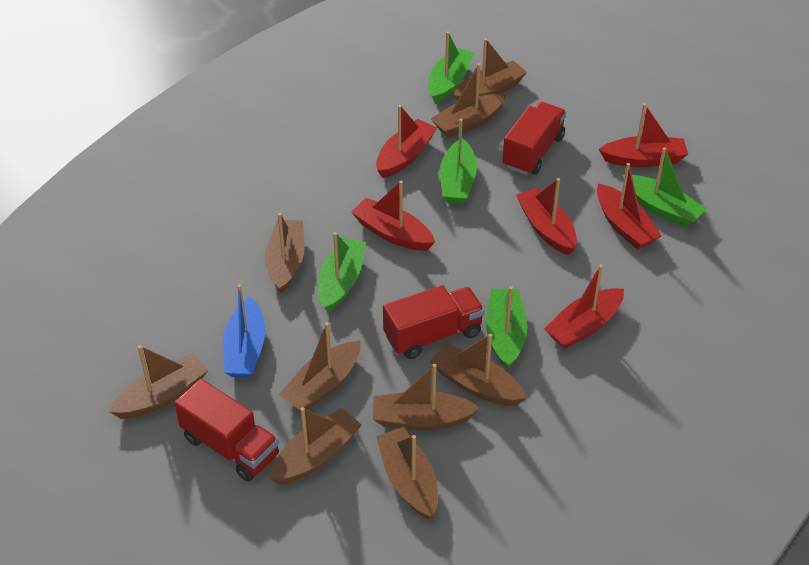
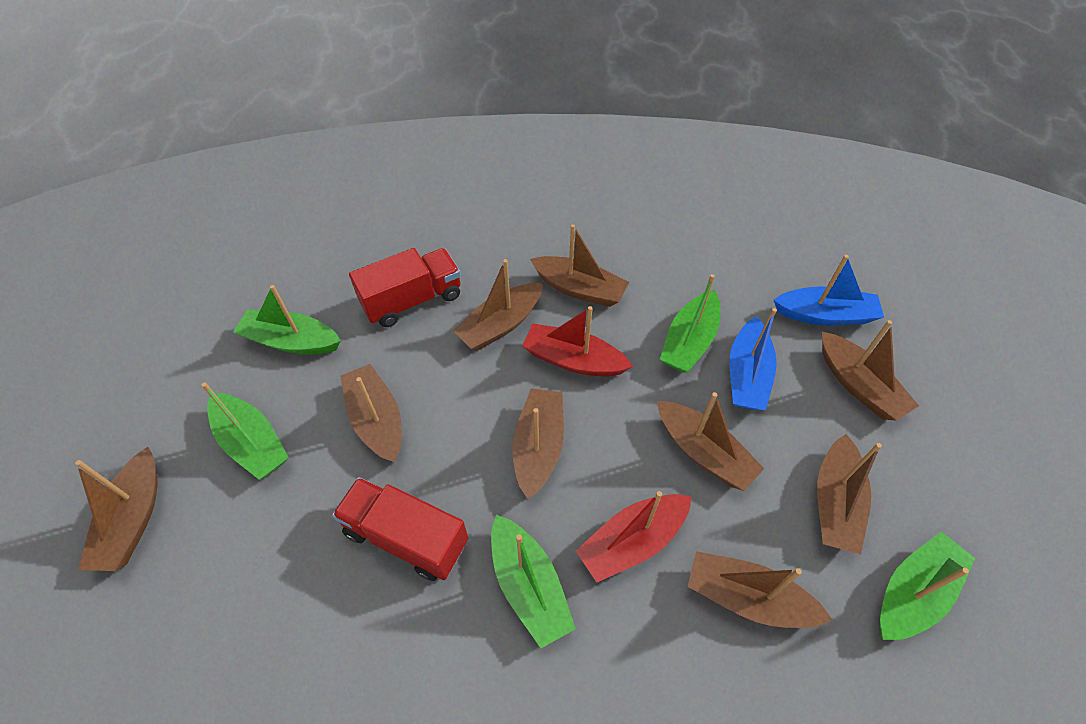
blue boat: 1 -> 2
red boat: 6 -> 2
red truck: 3 -> 2

